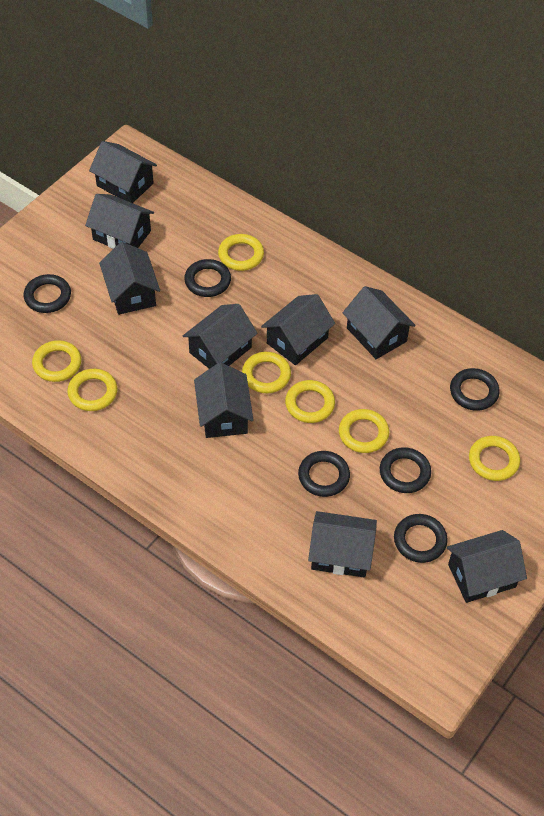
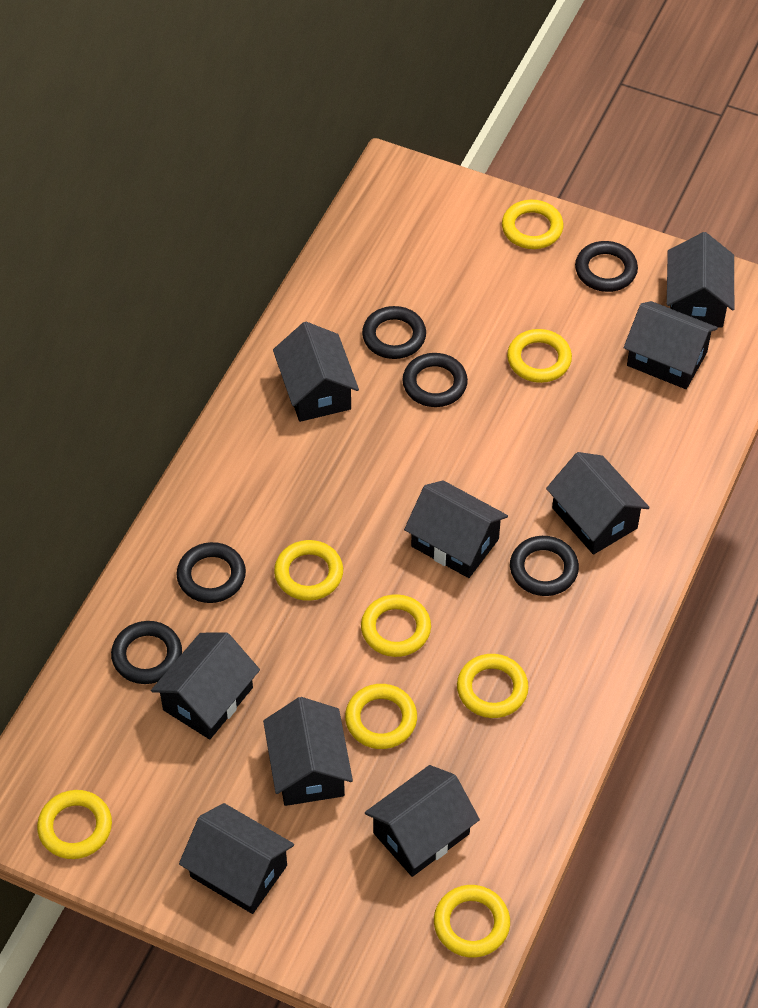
yellow ring: 7 -> 8

